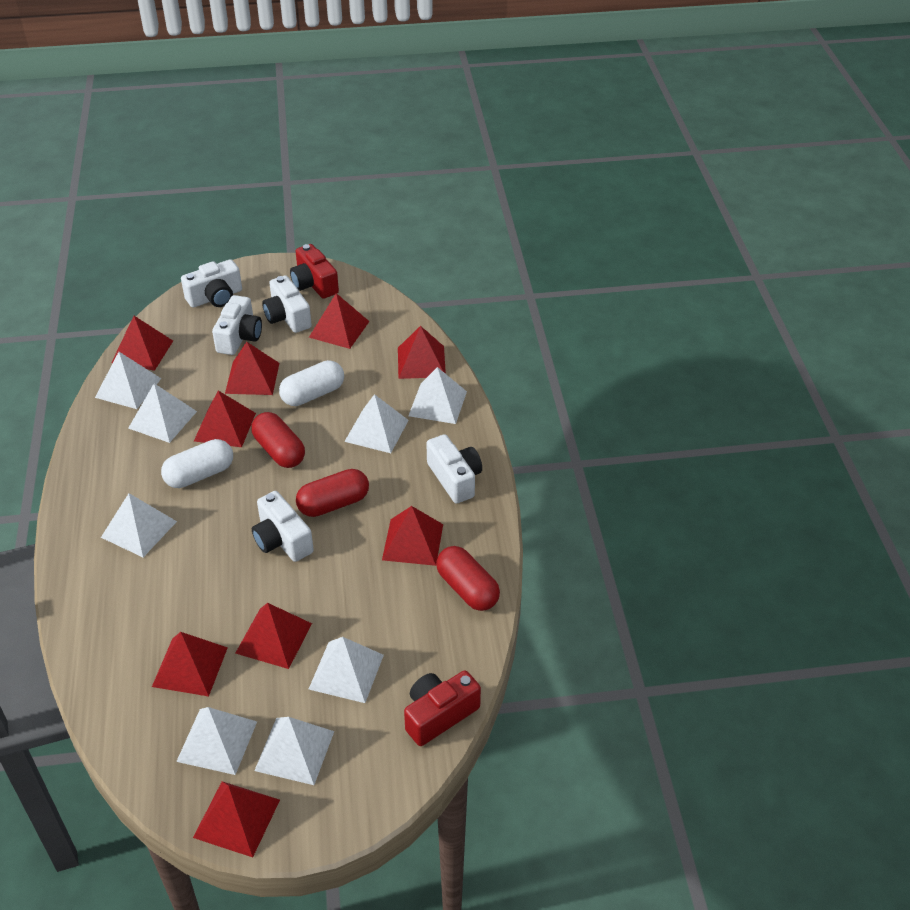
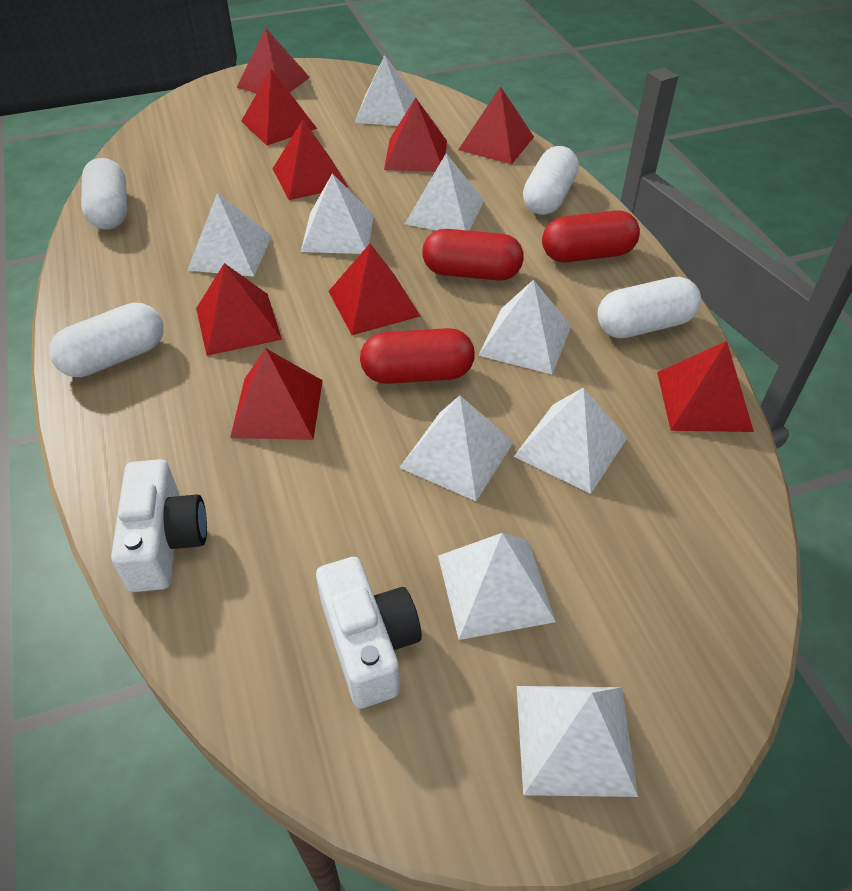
red camera: 2 -> 0
white camera: 5 -> 2
white capsule: 2 -> 4
white pyramid: 8 -> 9

